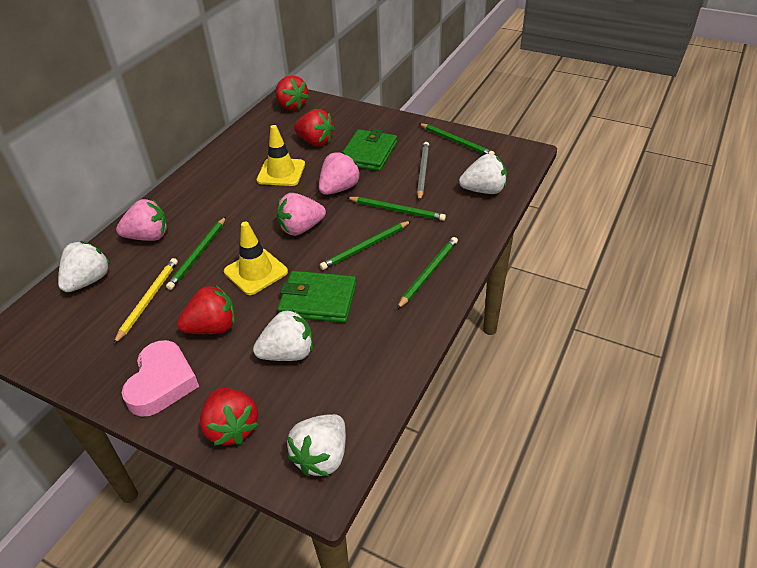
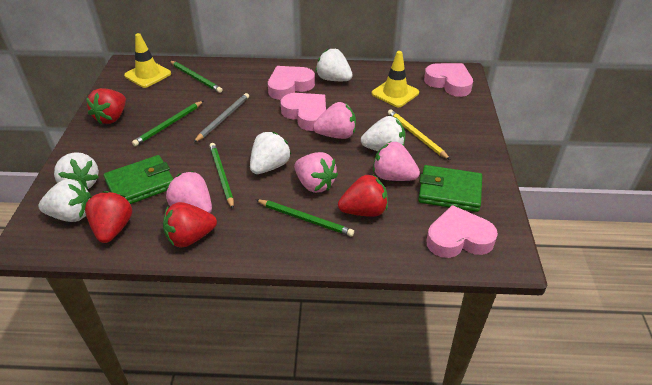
green pencil: 5 -> 4
pink heart: 1 -> 4
pink strawberry: 3 -> 4
white strawberry: 4 -> 5

